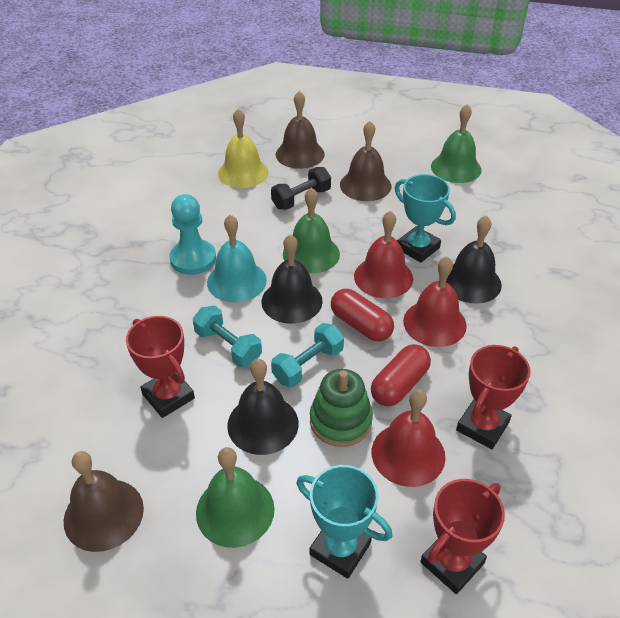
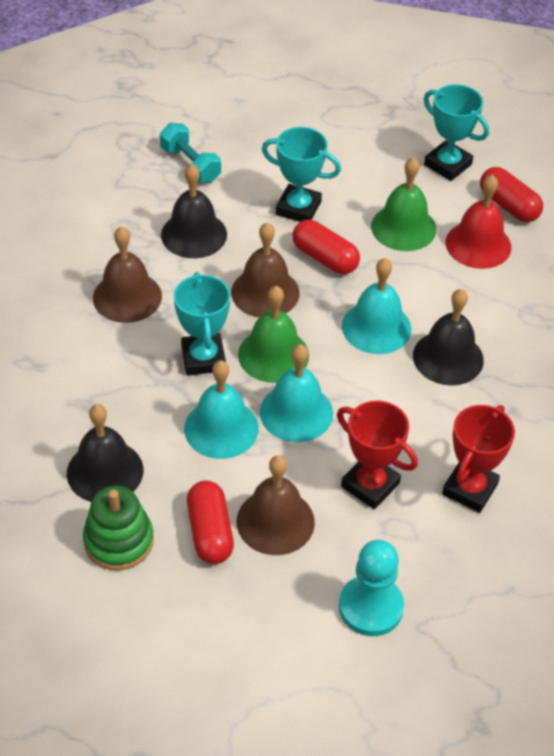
black dumbbell: 1 -> 0
green bell: 3 -> 2
red bell: 3 -> 1
red capsule: 2 -> 3
red trophy: 3 -> 2
turquoise bell: 1 -> 3
turquoise dumbbell: 2 -> 1
turquoise trophy: 2 -> 3
yellow bell: 1 -> 0

